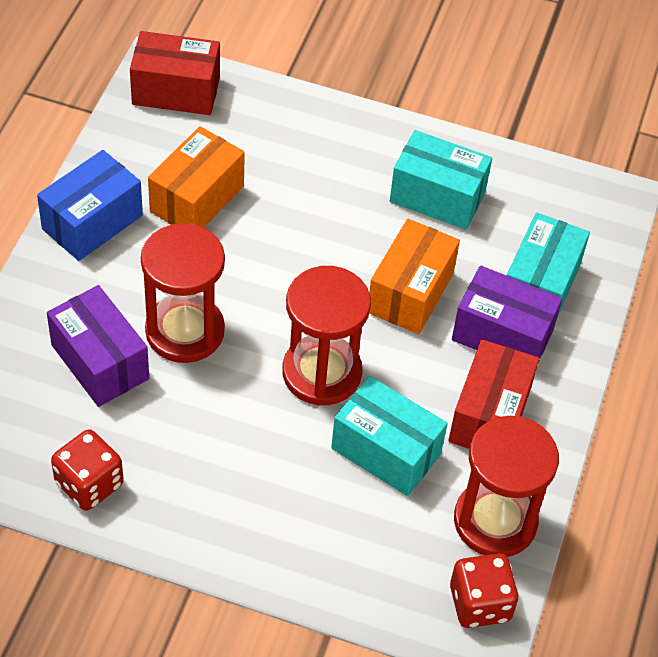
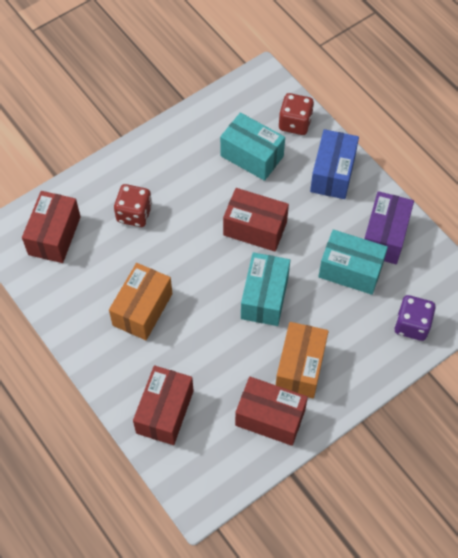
purple box: 2 -> 1
purple dice: 0 -> 1
red box: 2 -> 4
red hourglass: 3 -> 0

